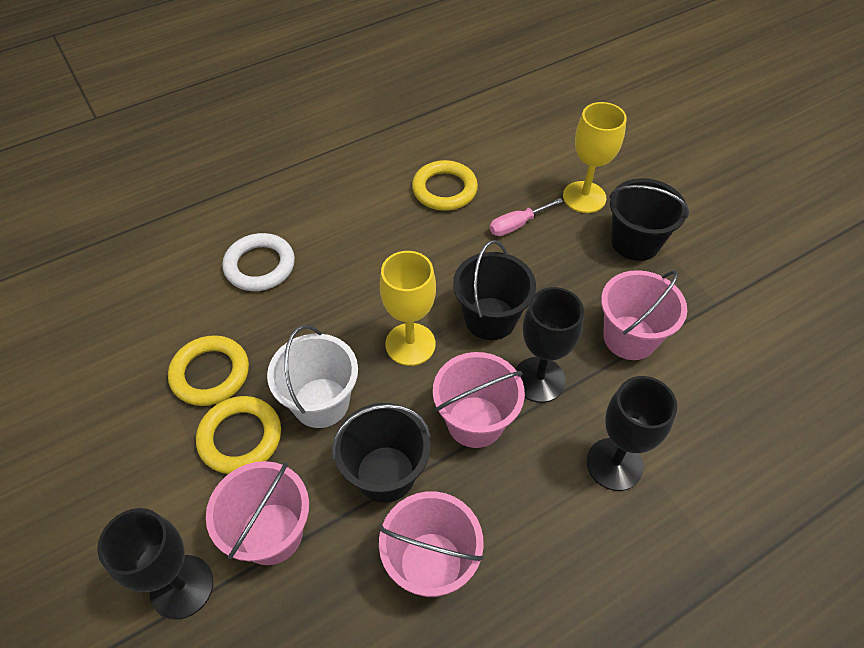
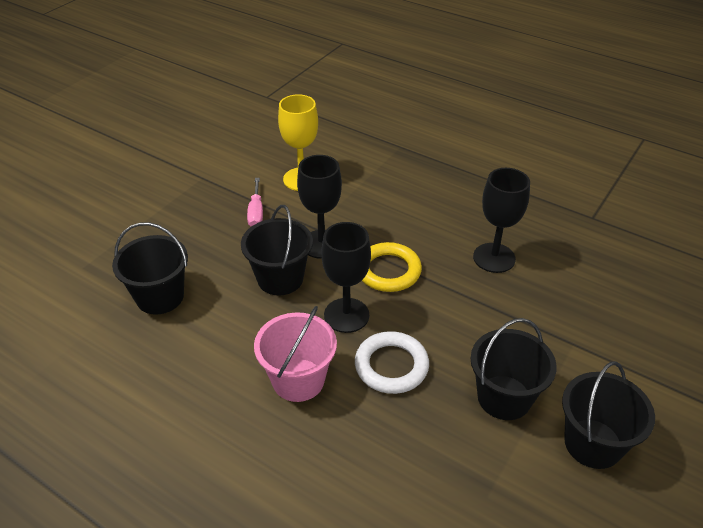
black bucket: 3 -> 4
pink bucket: 4 -> 1
white bucket: 1 -> 0
yellow goblet: 2 -> 1
yellow ring: 3 -> 1

